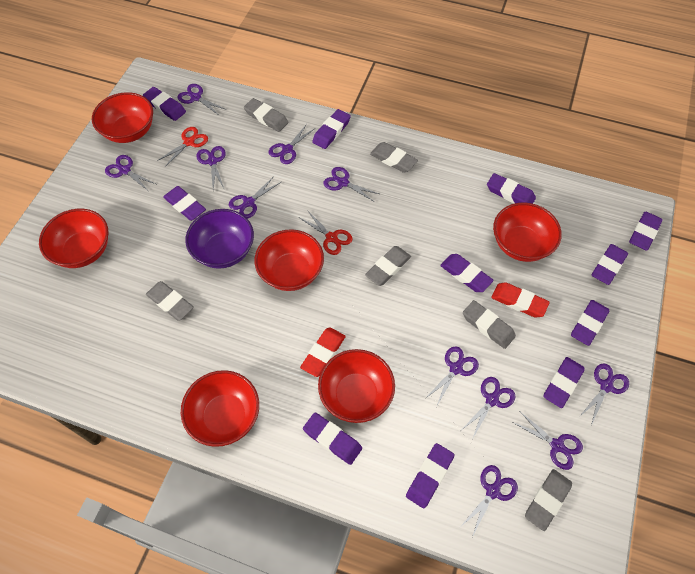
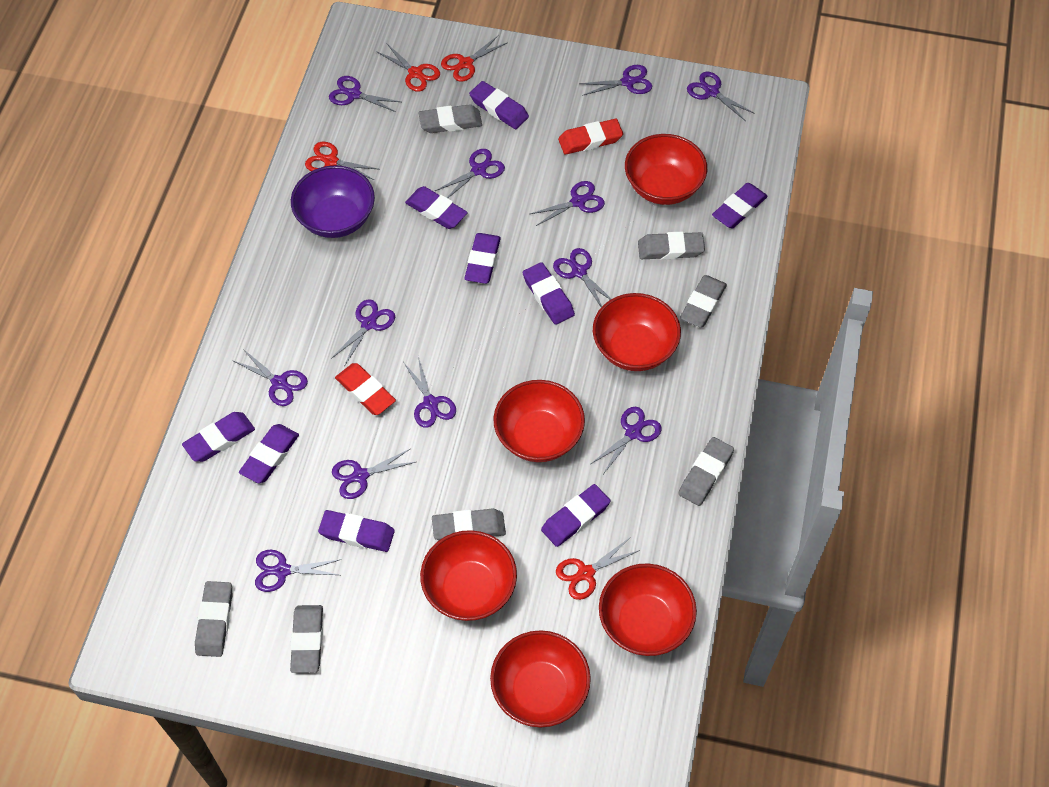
grey eraser: 6 -> 7
purple eraser: 11 -> 9
purple scissors: 11 -> 12
red scissors: 2 -> 4

